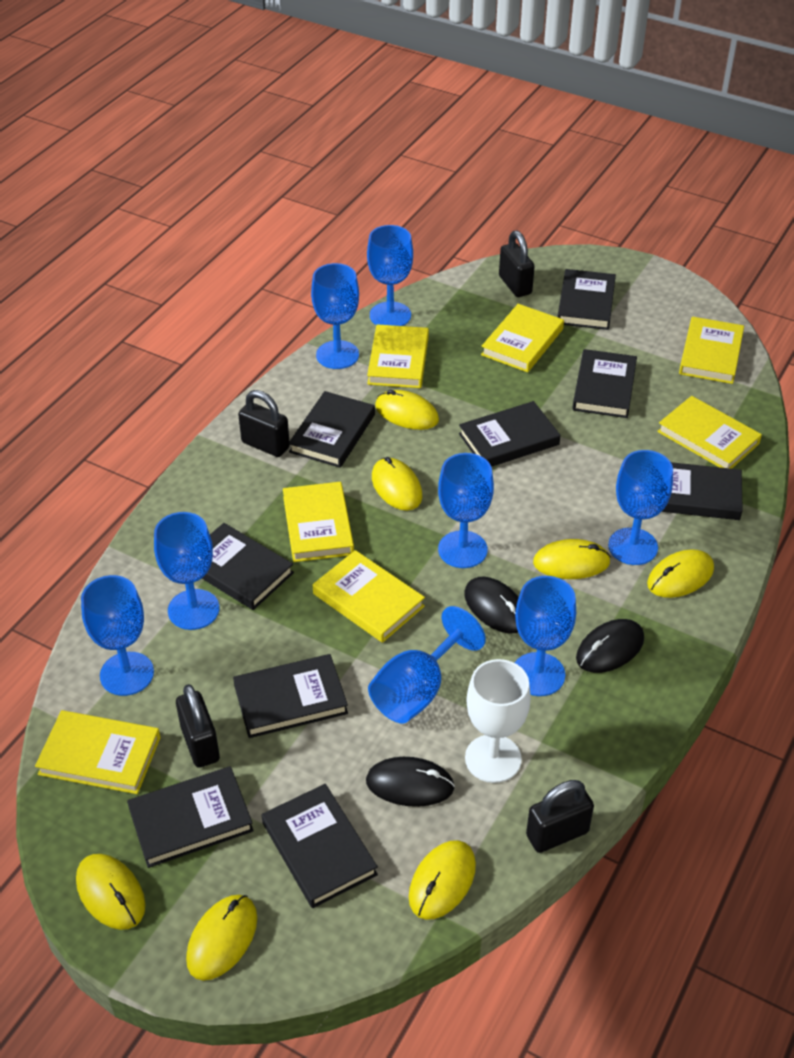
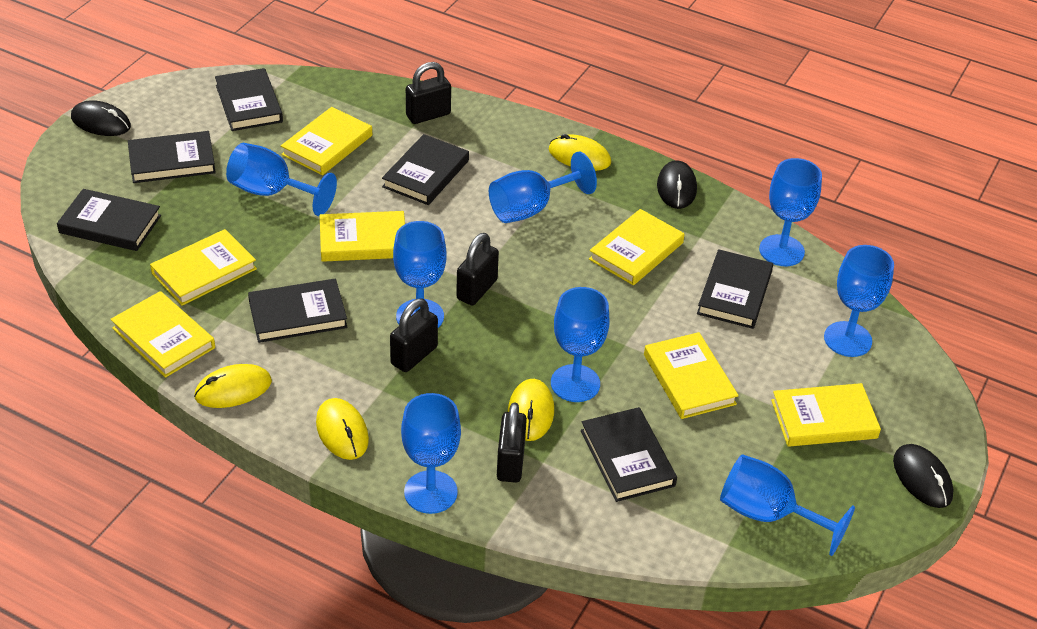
black book: 9 -> 7
white goblet: 1 -> 0
yellow mouse: 7 -> 4

